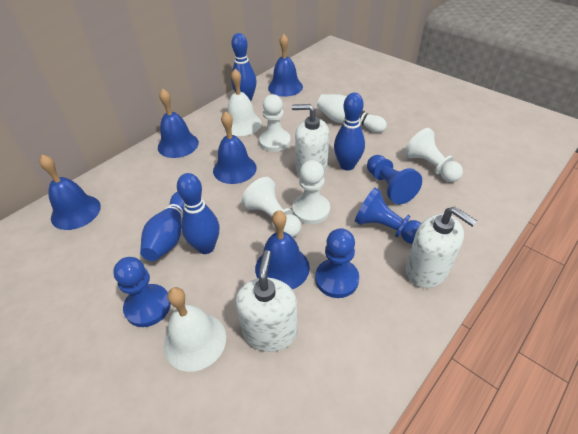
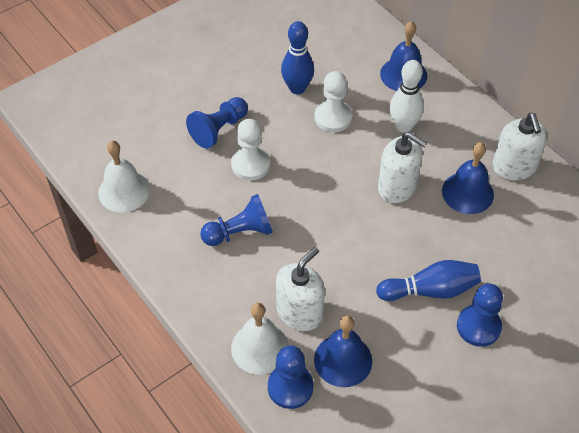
blue bell: 5 -> 3
blue bowling pin: 4 -> 2
white pawn: 4 -> 2

